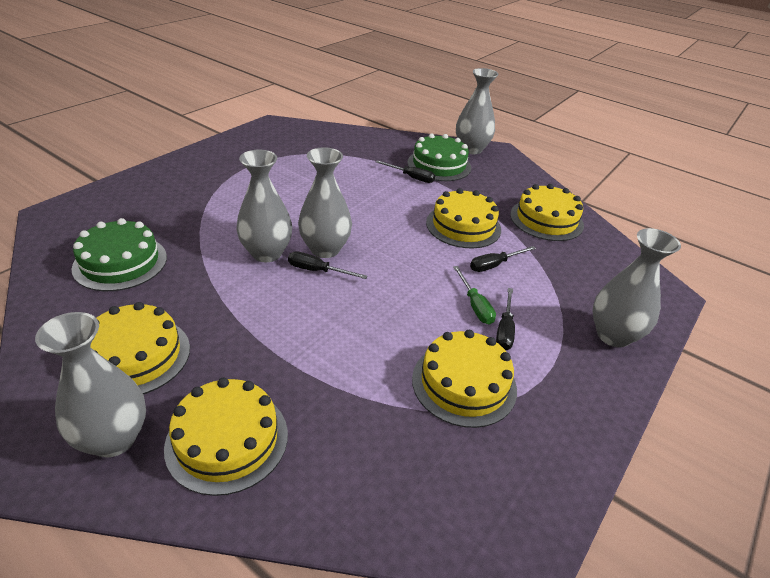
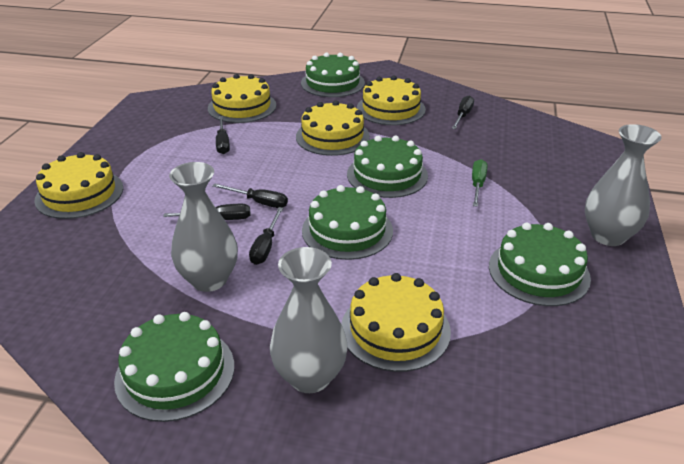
black screwdriver: 4 -> 5
green cake: 2 -> 5
grey vase: 5 -> 3

